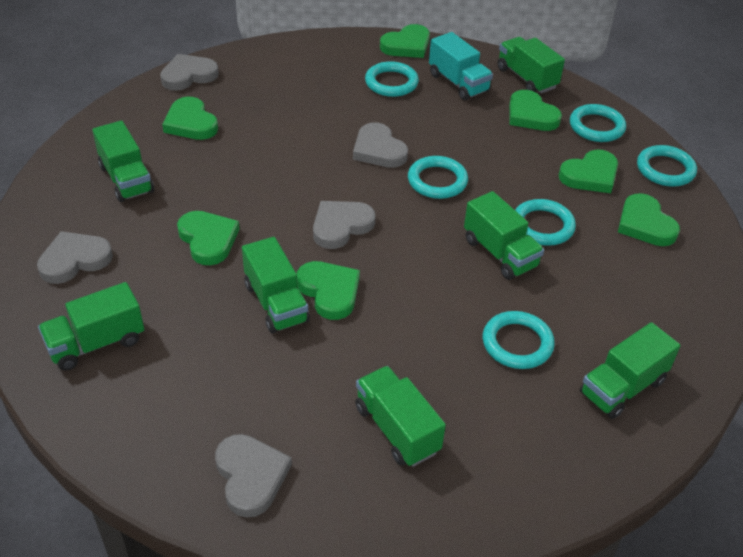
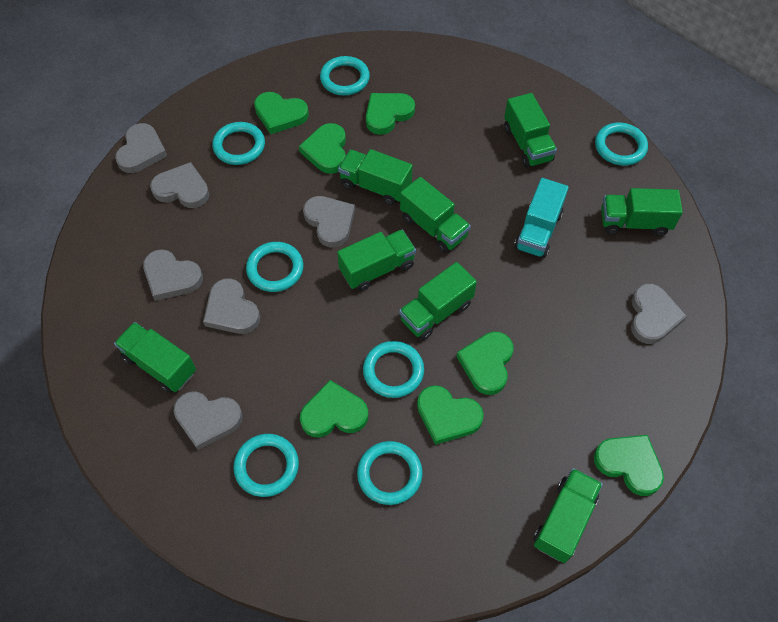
green truck: 7 -> 8
grey heart: 5 -> 7
turquoise ring: 6 -> 7

